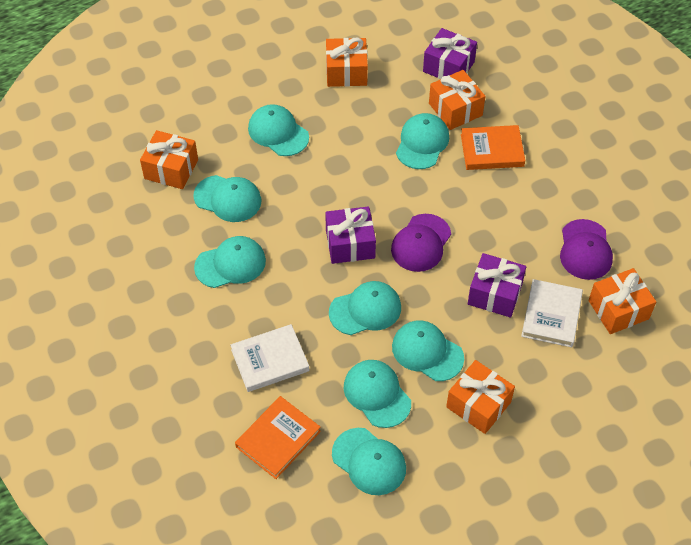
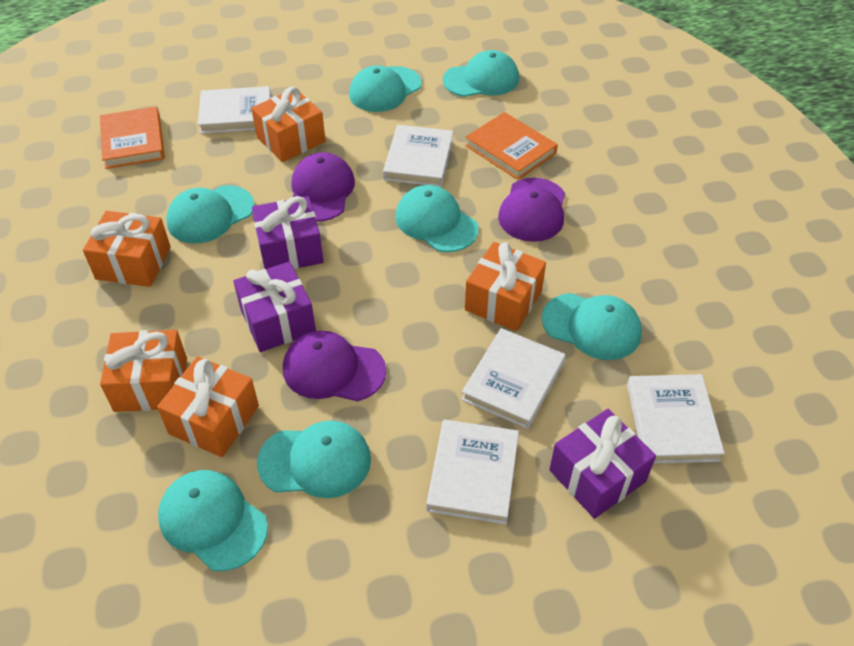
purple cap: 2 -> 3
turquoise cap: 8 -> 7
white book: 2 -> 5

